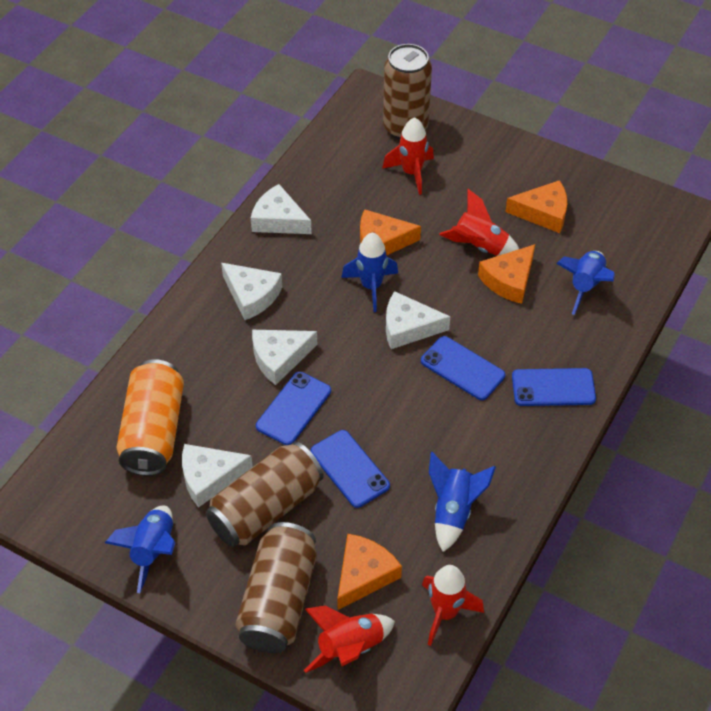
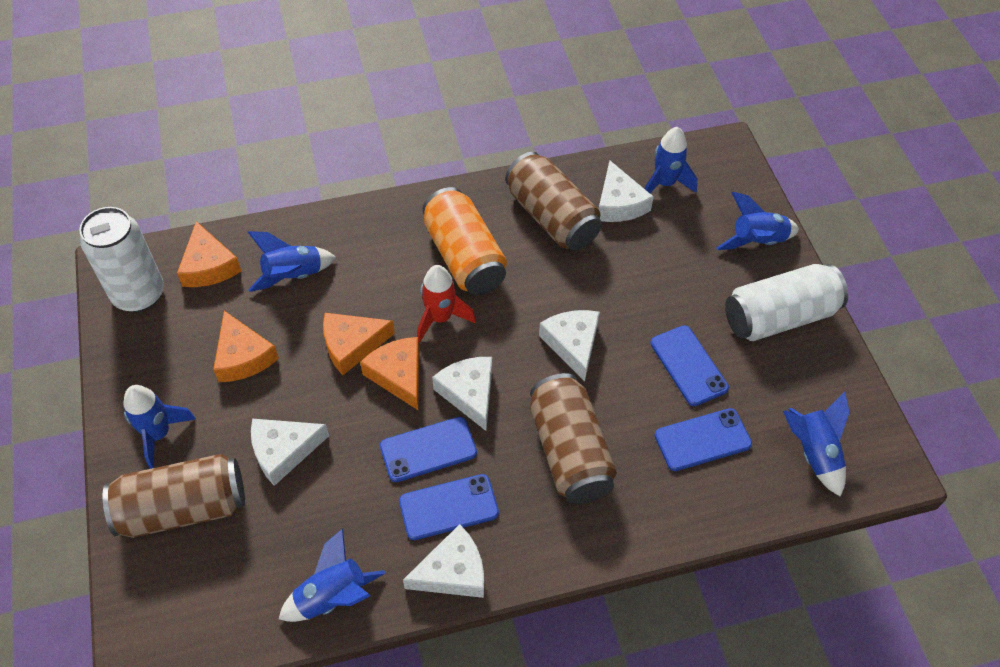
blue rocket: 4 -> 6
red rocket: 4 -> 1
white can: 0 -> 2

